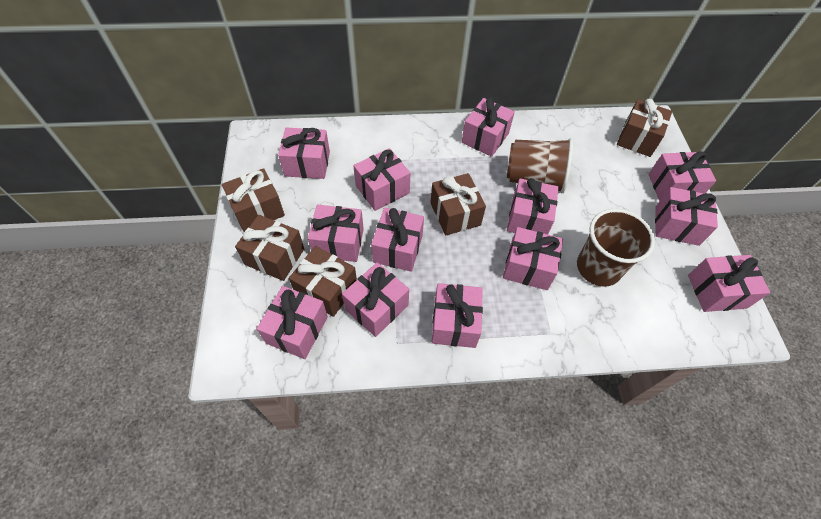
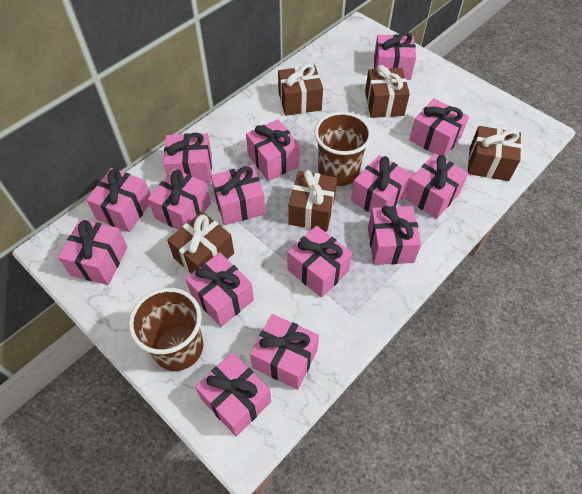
pink gift: 13 -> 15

